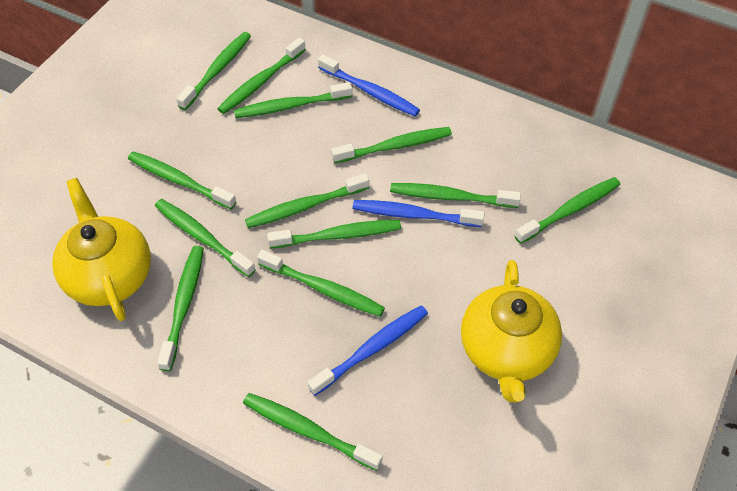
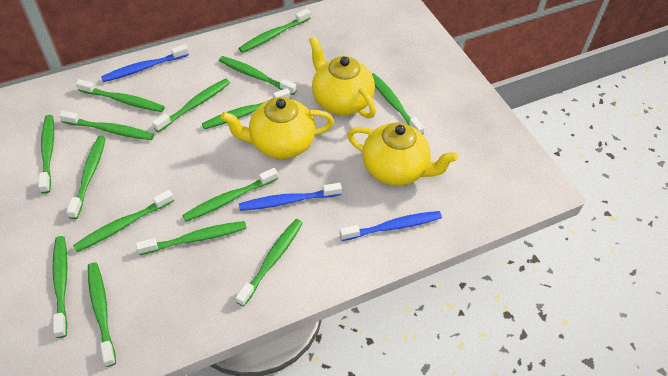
green toothbrush: 13 -> 15
yellow teapot: 2 -> 3

